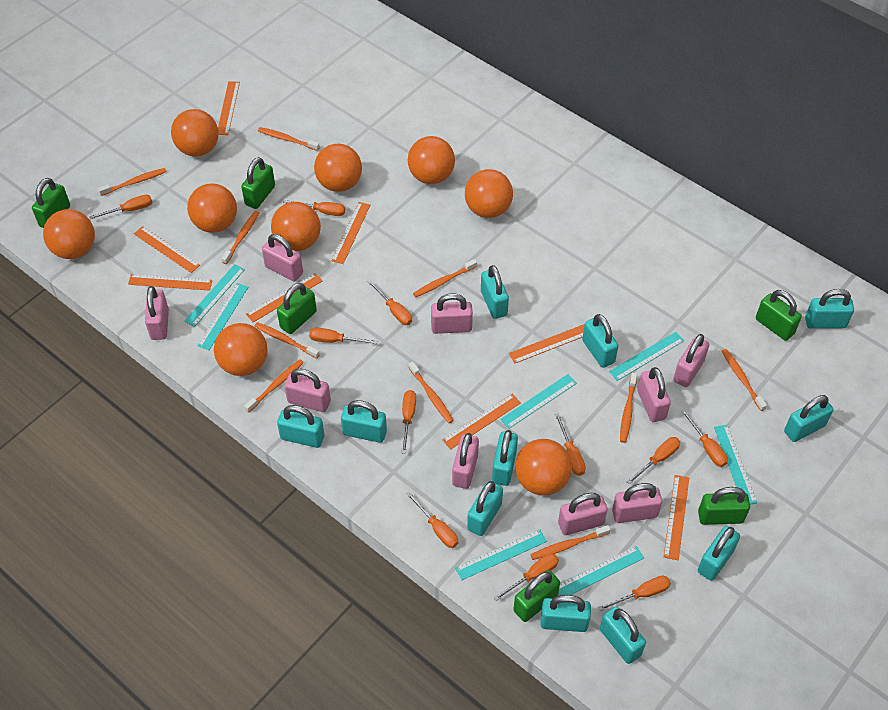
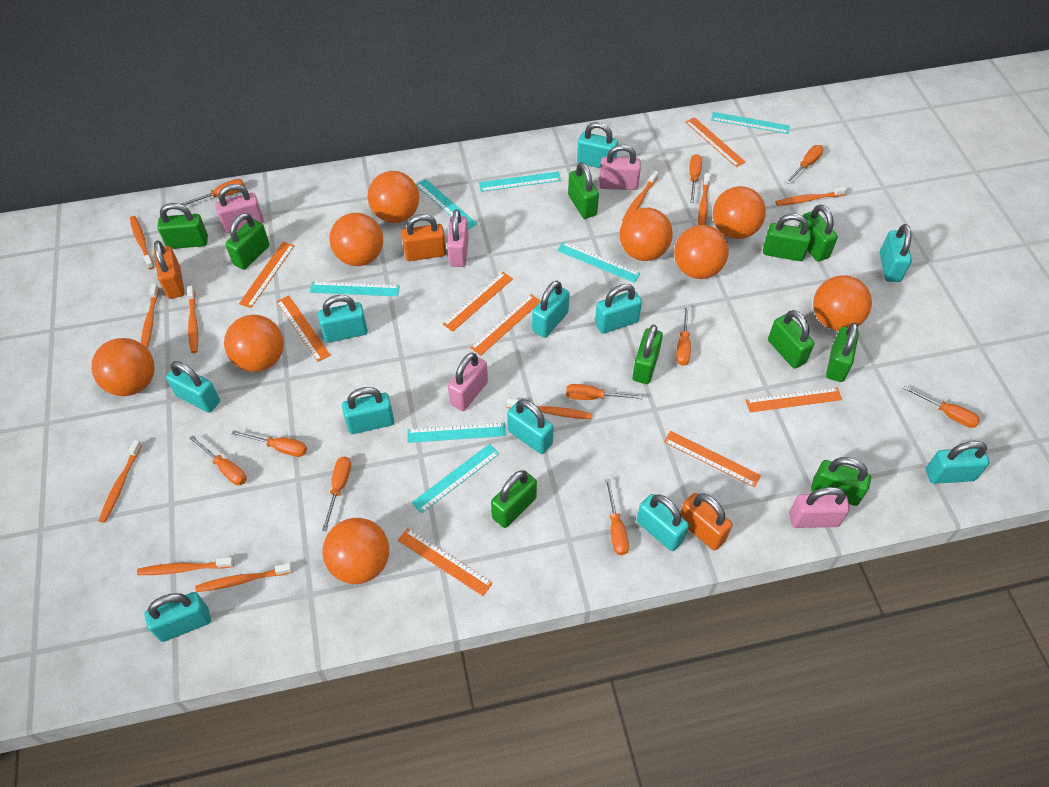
green padlock: 6 -> 10
orange padlock: 0 -> 3
orange screwdriver: 11 -> 10
pink padlock: 9 -> 5

